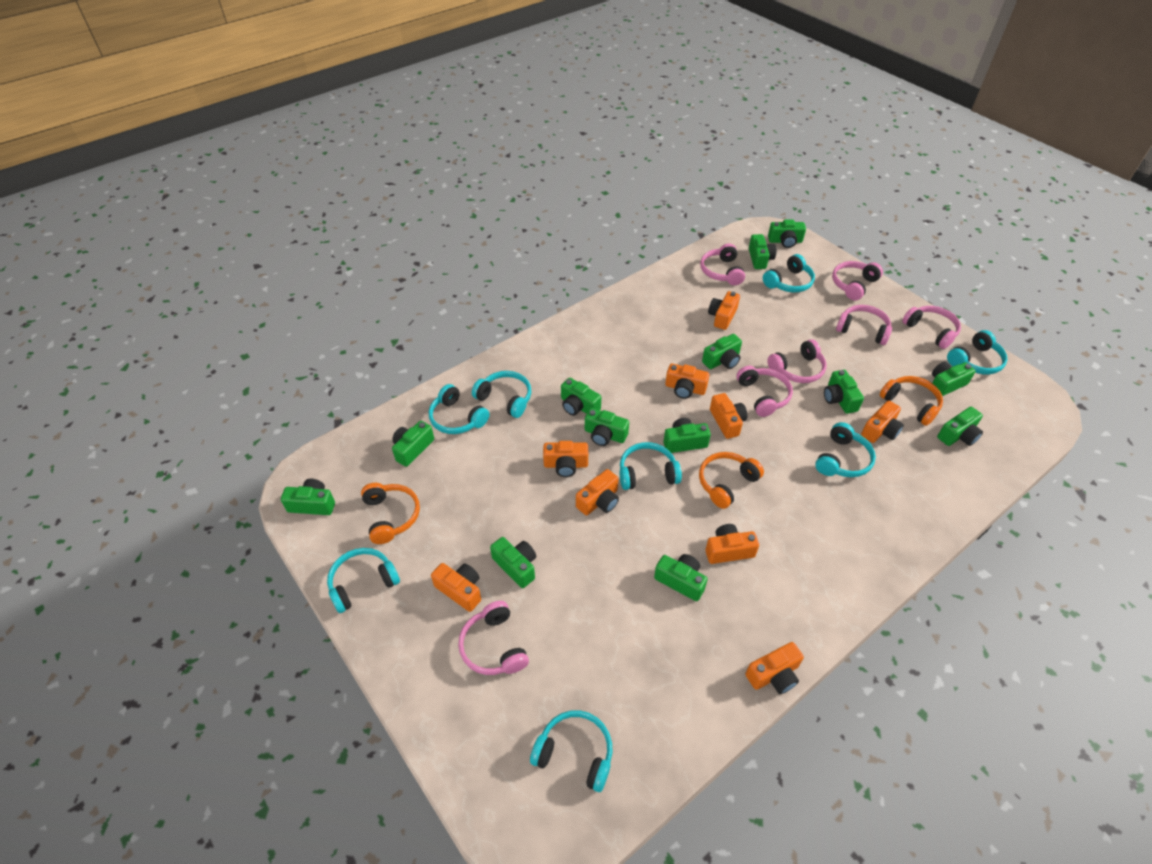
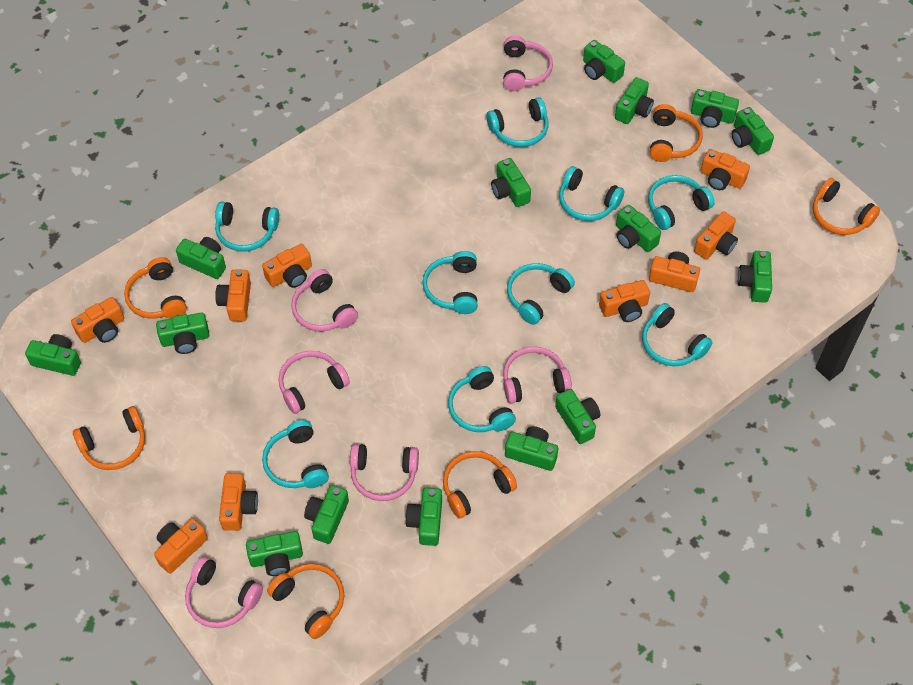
green camera: 13 -> 15
orange headphones: 3 -> 6
pink headphones: 7 -> 6
turquoise headphones: 8 -> 9

